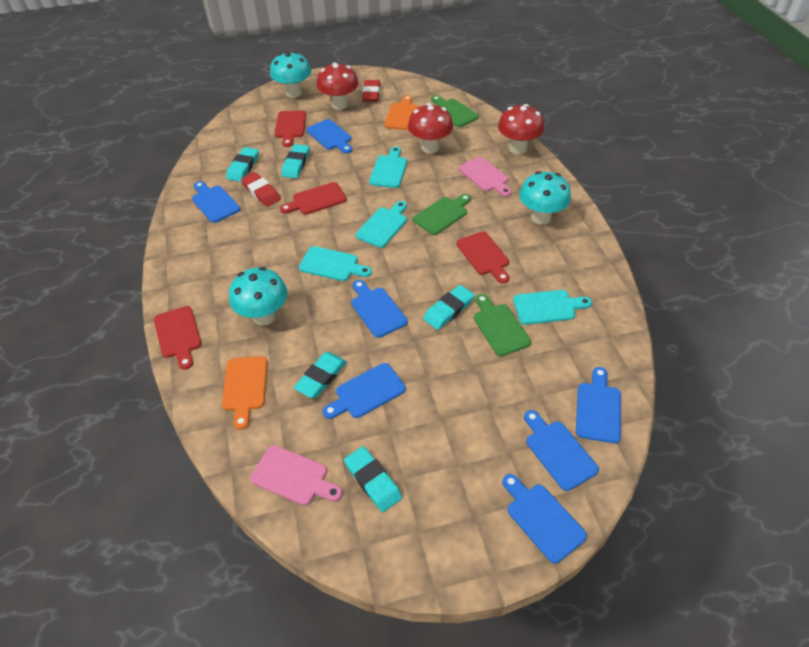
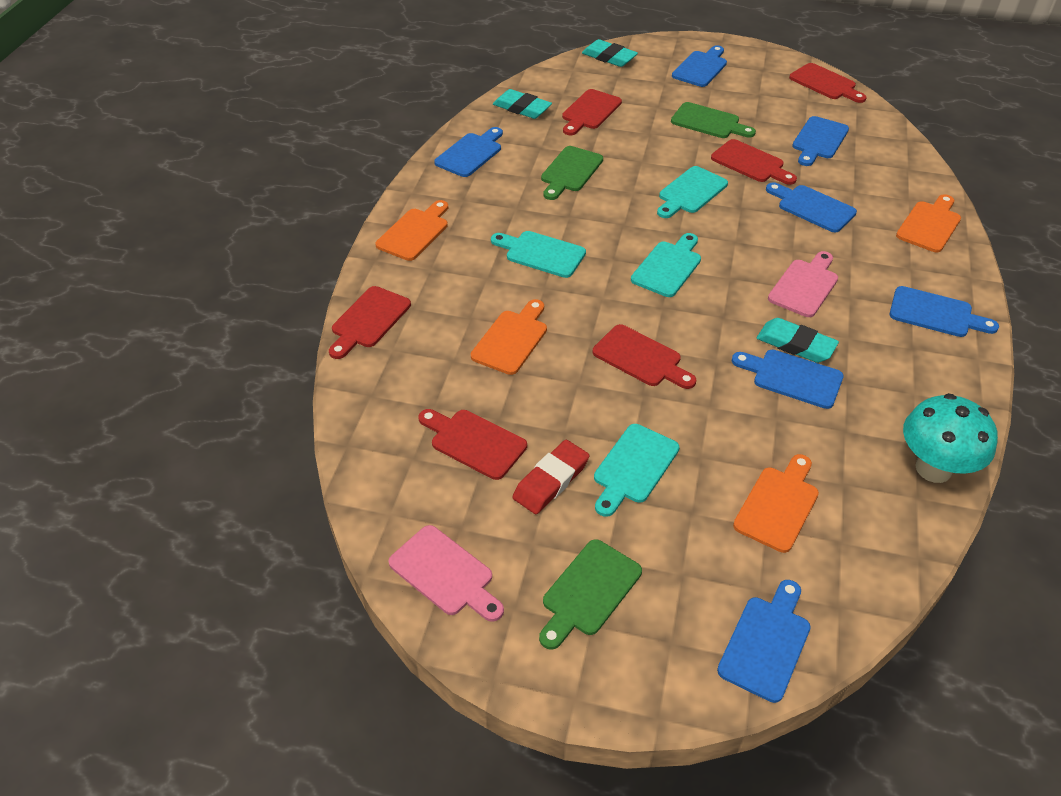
orange cutting board: 2 -> 4
red cutting board: 4 -> 6
red eraser: 2 -> 1
red mushroom: 3 -> 0
turquoise eraser: 5 -> 3
turquoise mushroom: 3 -> 1

